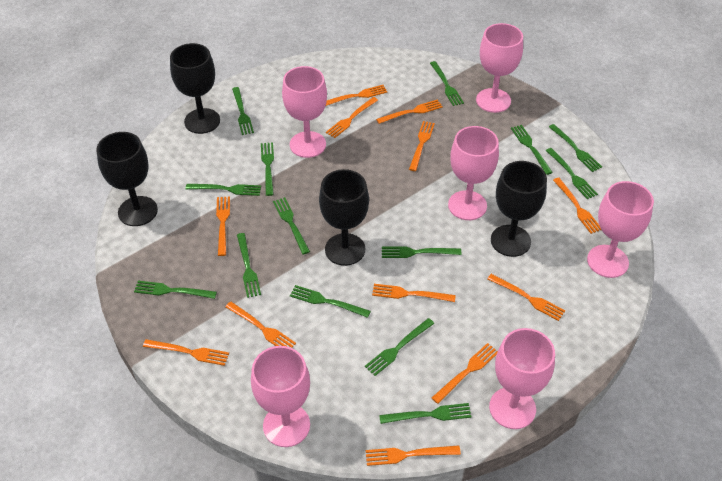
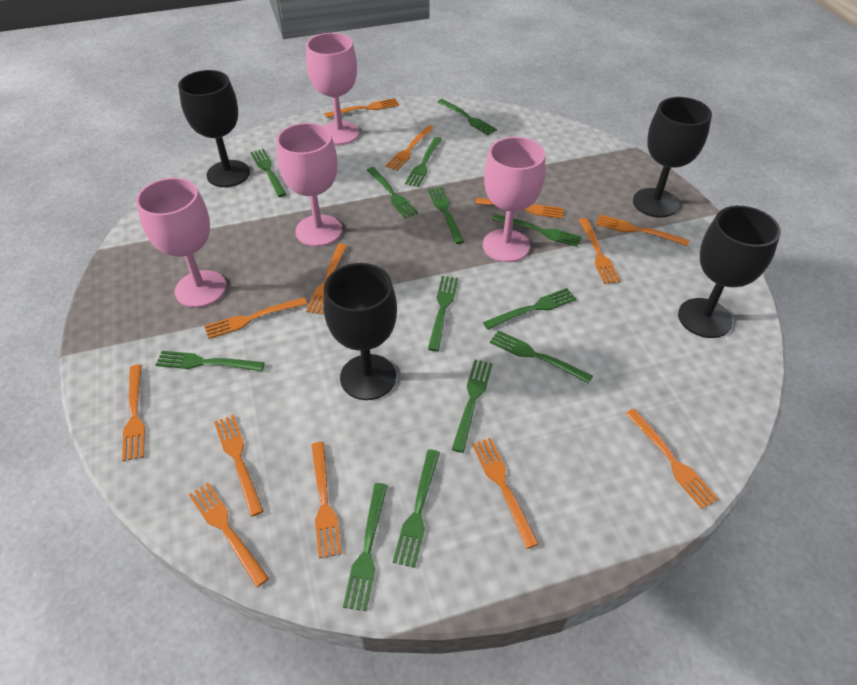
green fork: 14 -> 13
orange fork: 12 -> 13
pink goblet: 6 -> 4

